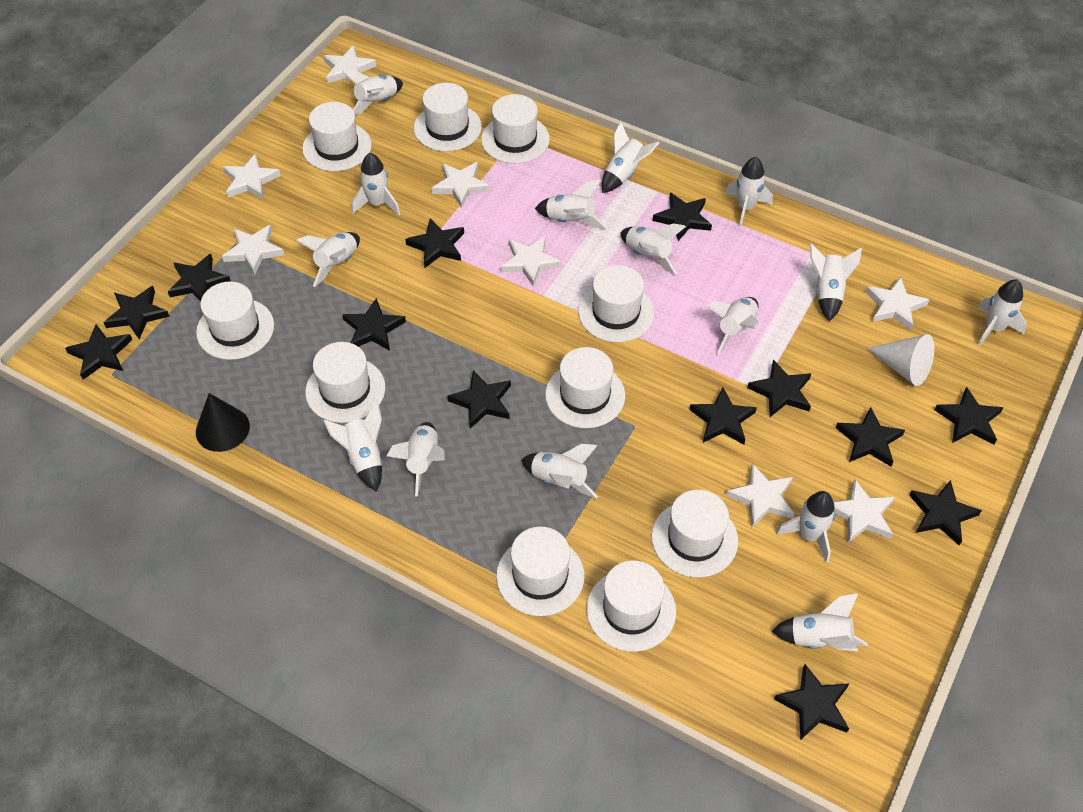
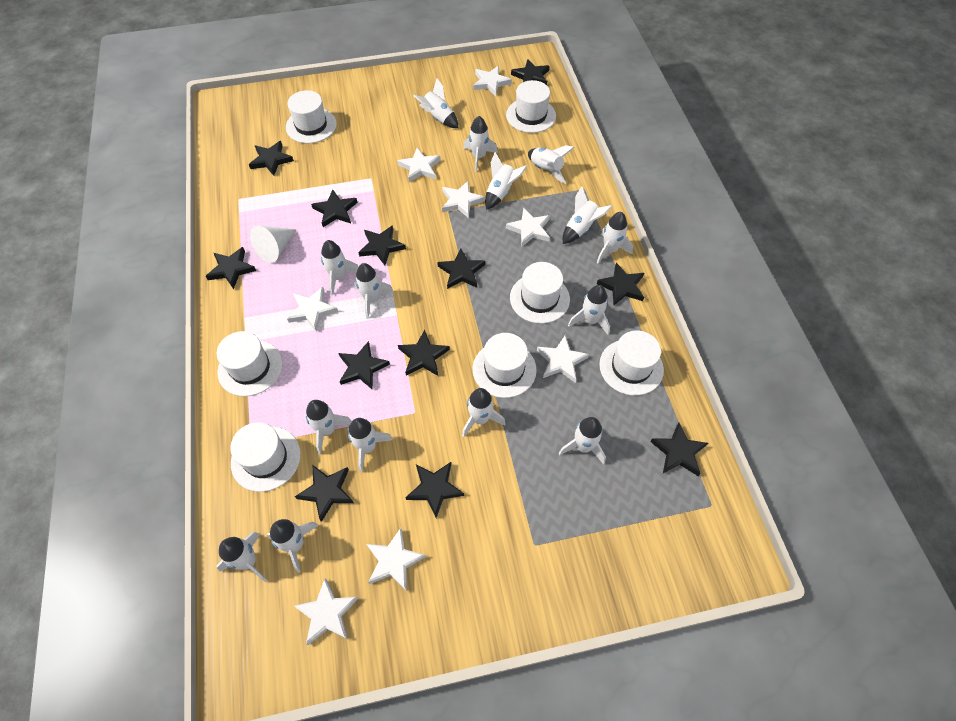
black cone: 1 -> 0
black star: 13 -> 12
white hat: 10 -> 7

